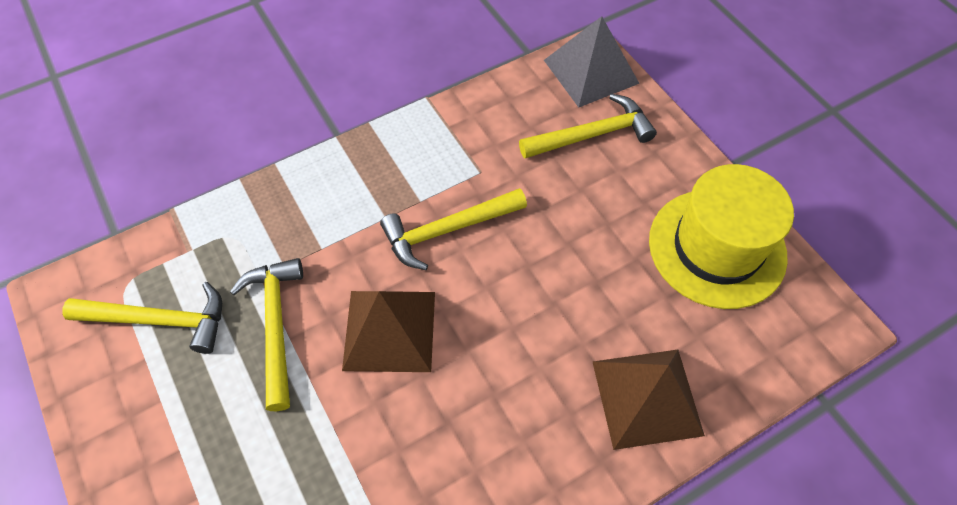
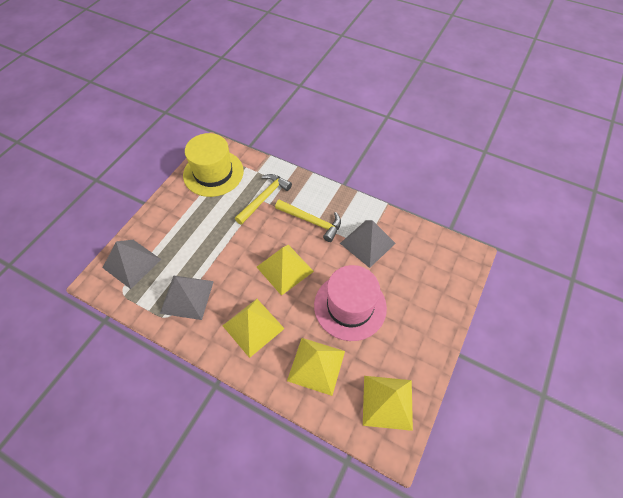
brown pyramid: 2 -> 0
grey pyramid: 1 -> 3
pink hat: 0 -> 1
yellow hammer: 4 -> 2
yellow pyramid: 0 -> 4

